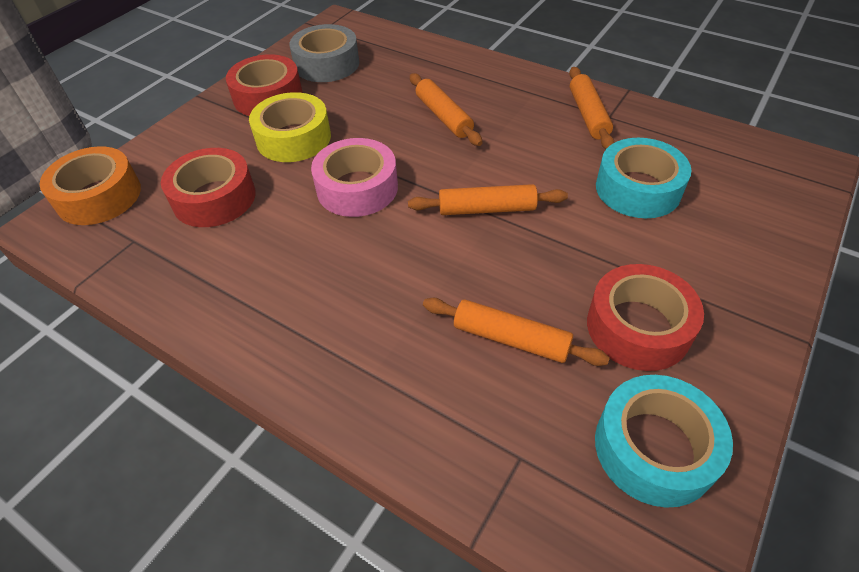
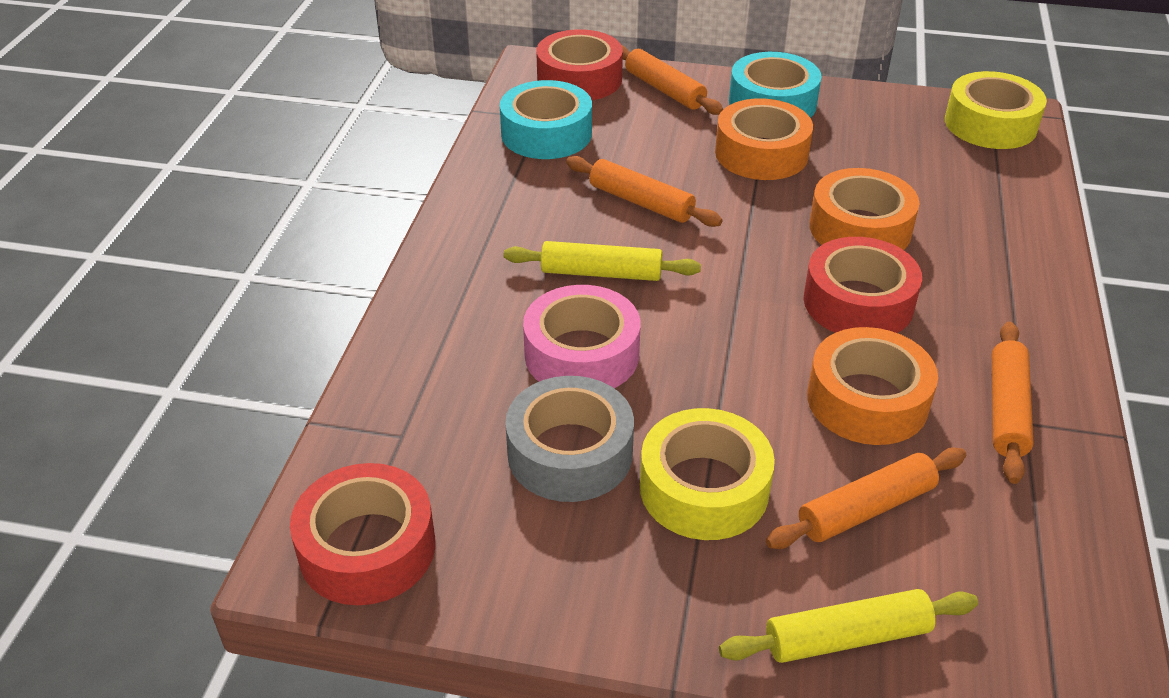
orange tape: 1 -> 3
yellow rolling pin: 0 -> 2
yellow tape: 1 -> 2

